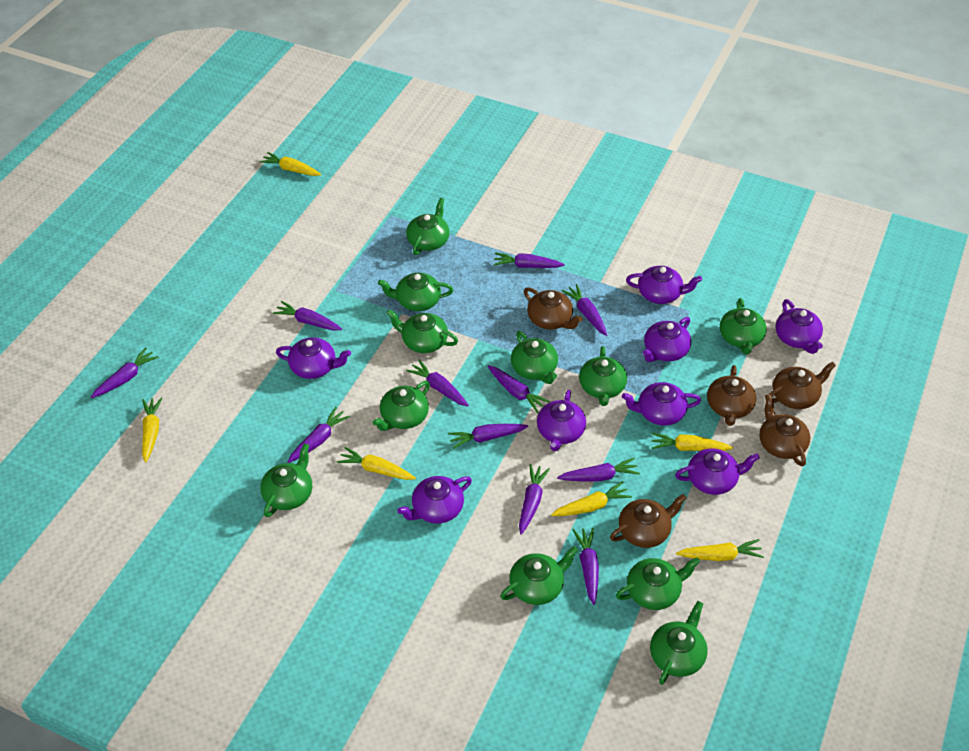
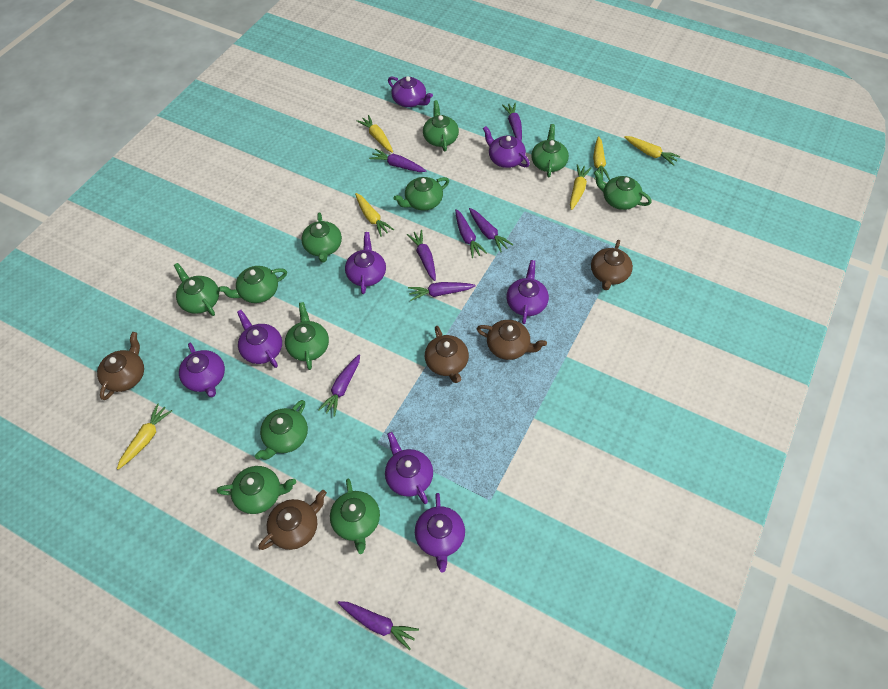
purple carrot: 11 -> 8

